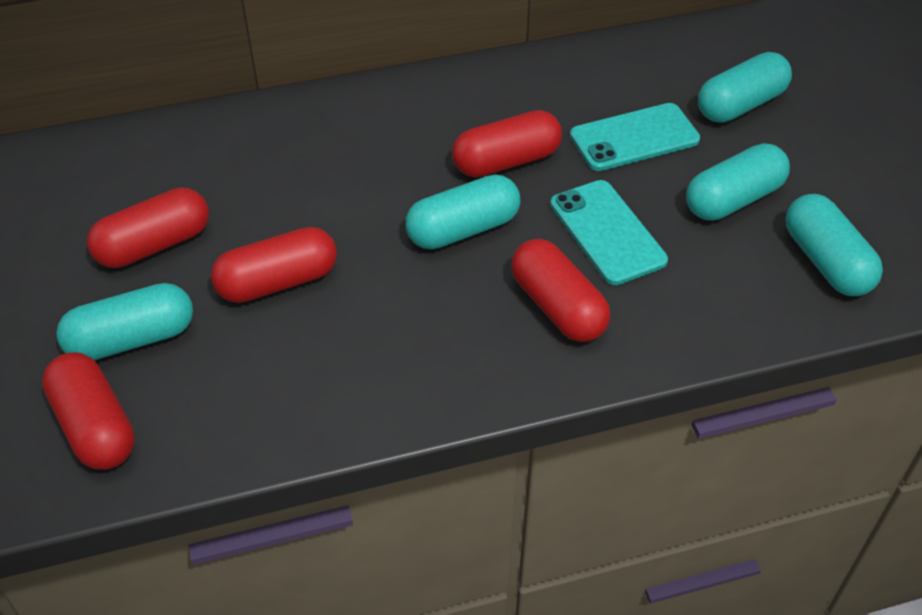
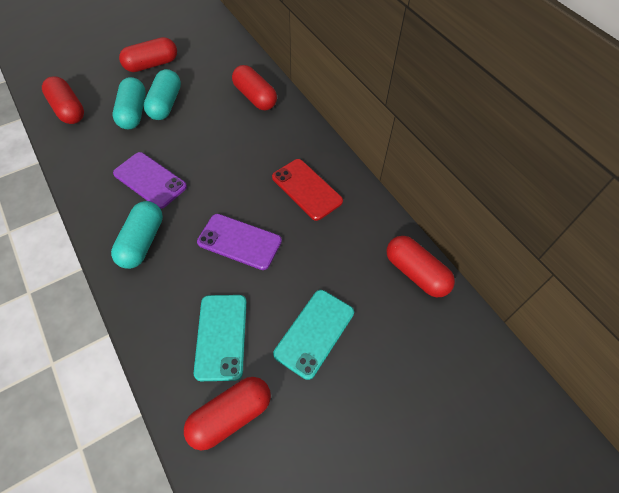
purple phone: 0 -> 2
red phone: 0 -> 1
turquoise capsule: 5 -> 3

